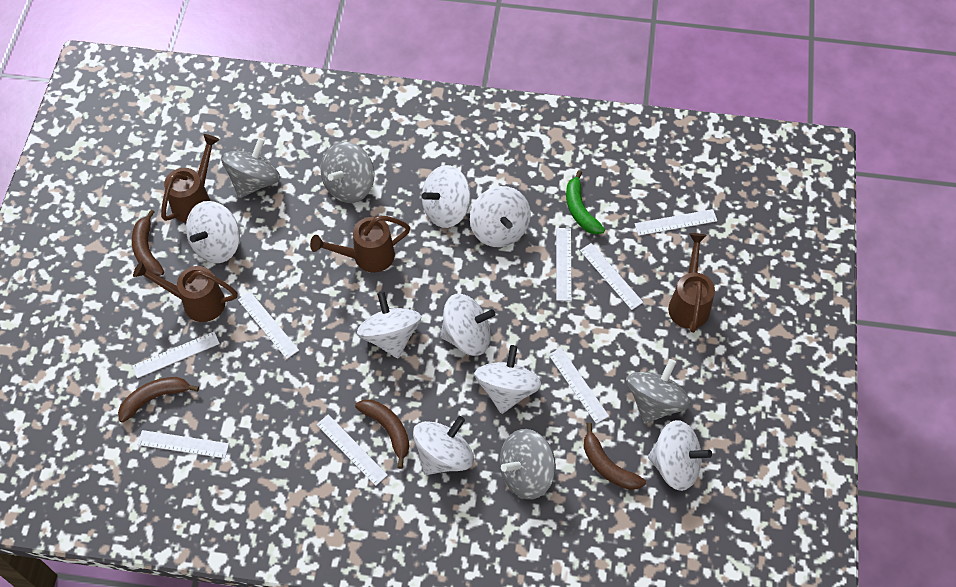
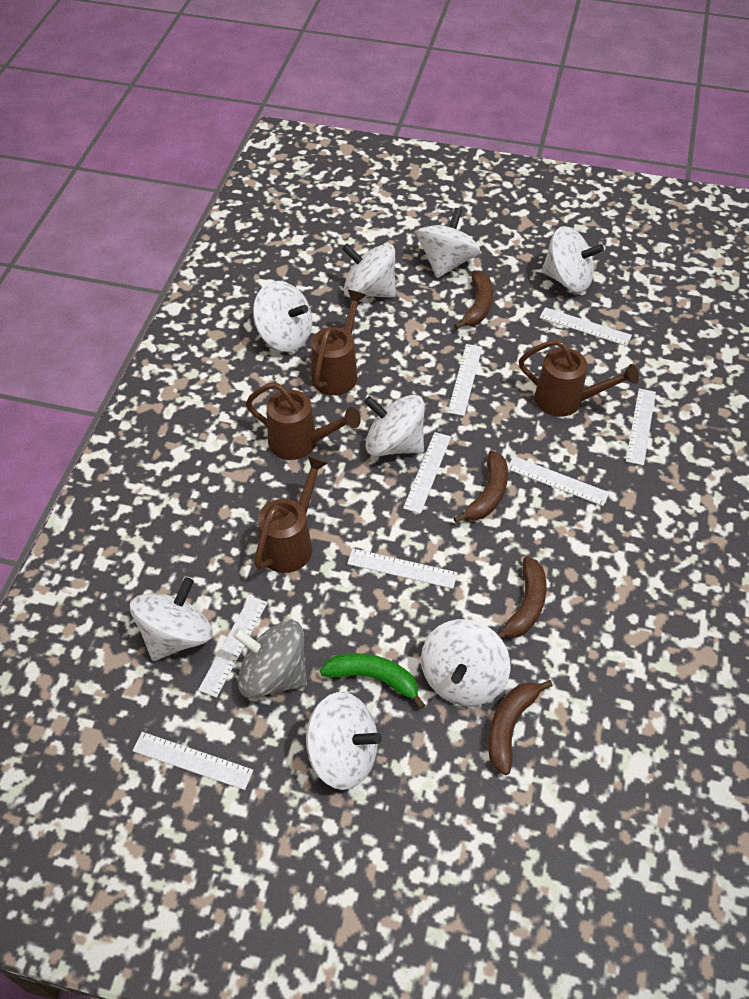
grey spinning top: 4 -> 1

